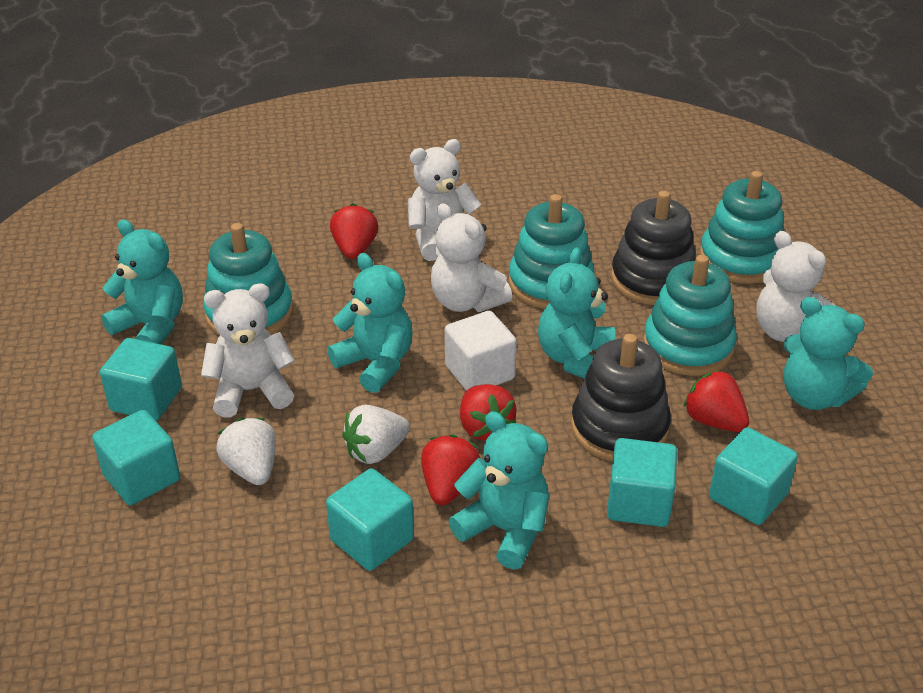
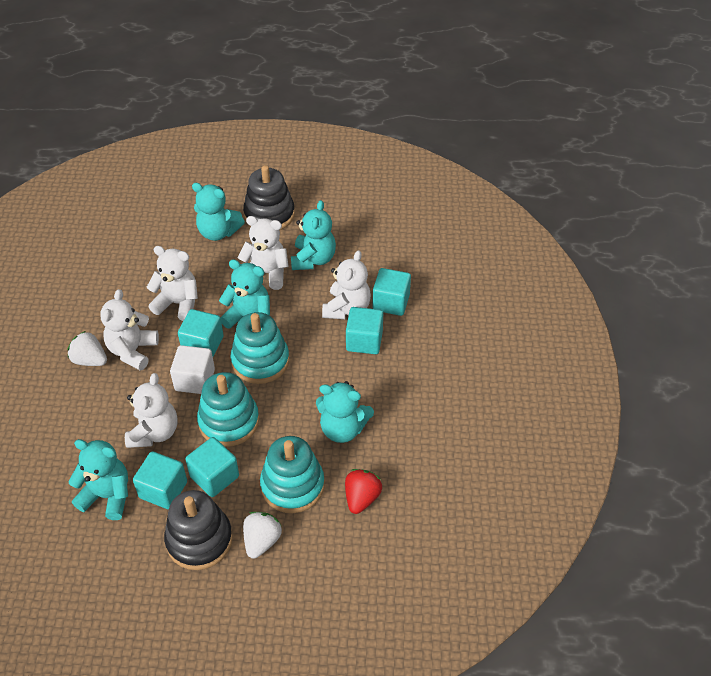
red strawberry: 4 -> 1
turquoise stacking toy: 4 -> 3
white teddy bear: 4 -> 5

